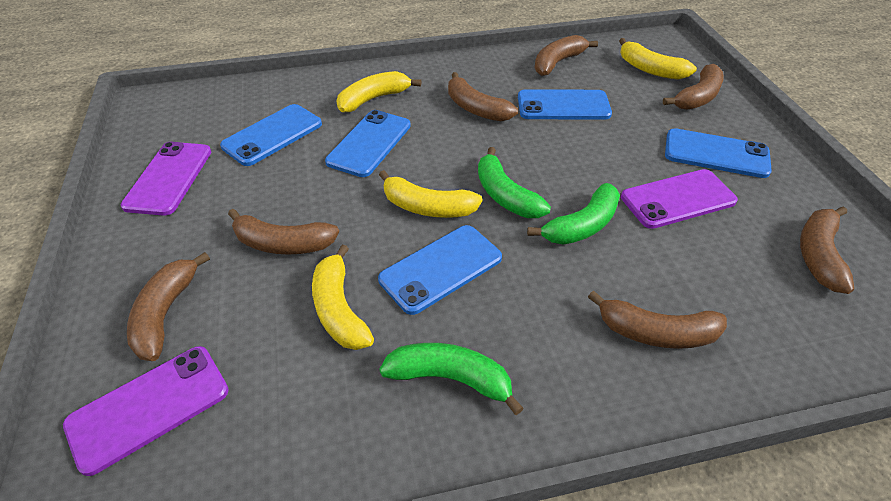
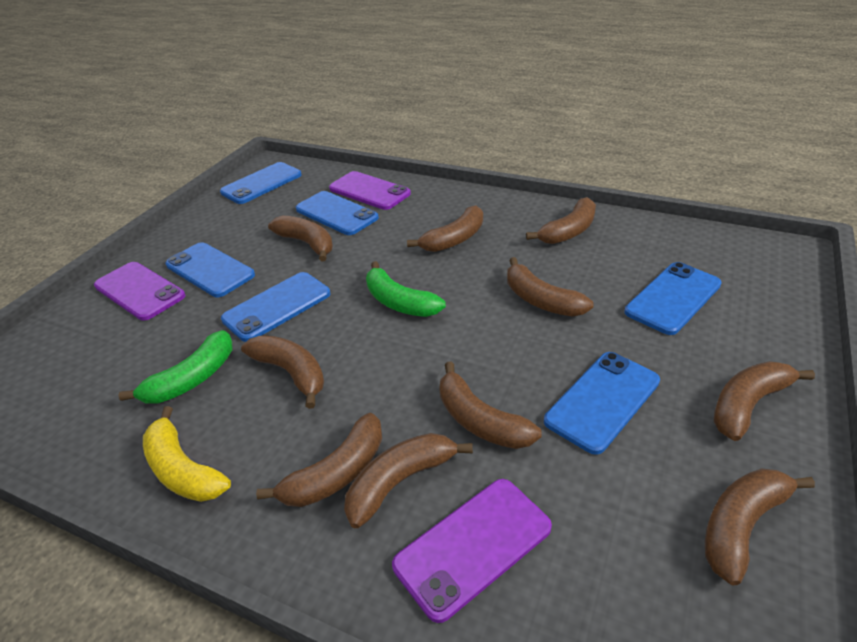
blue phone: 5 -> 6
brown banana: 7 -> 10
green banana: 3 -> 2
yellow banana: 4 -> 1

